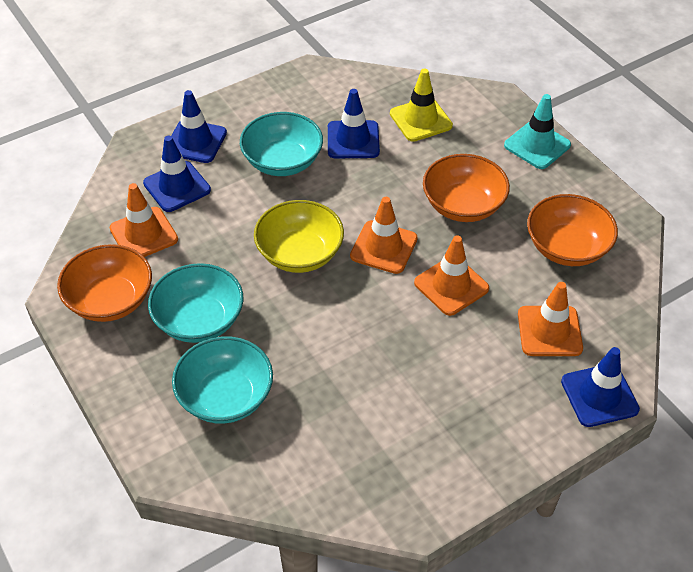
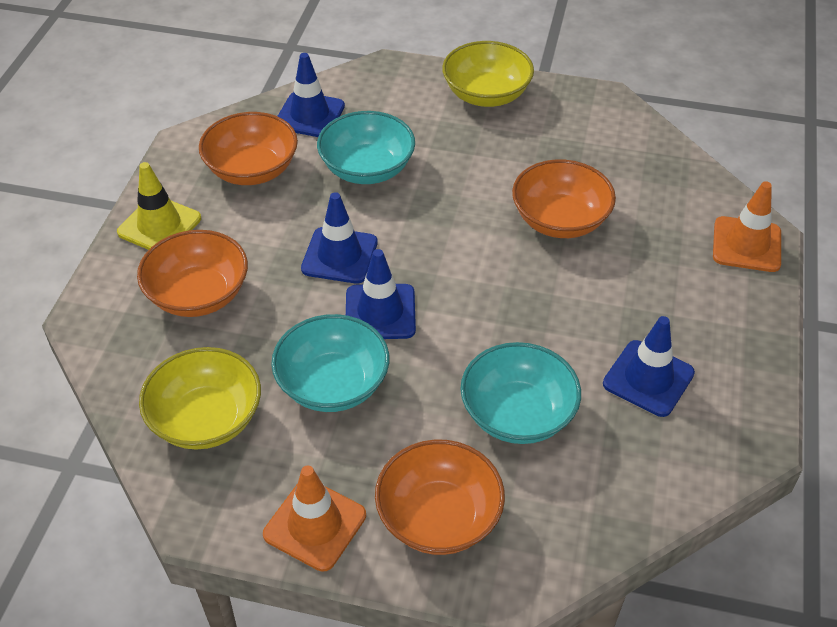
orange bowl: 3 -> 4
orange traffic cone: 4 -> 2
turquoise traffic cone: 1 -> 0
yellow bowl: 1 -> 2

